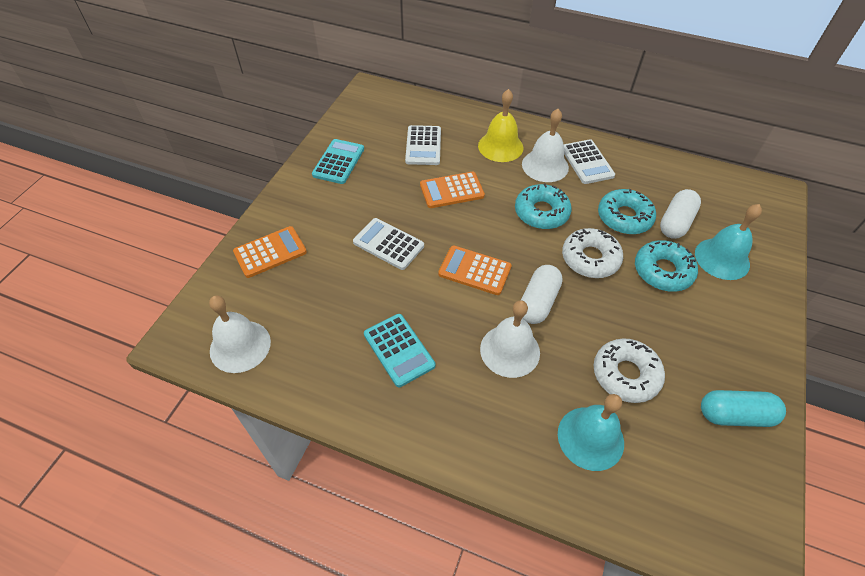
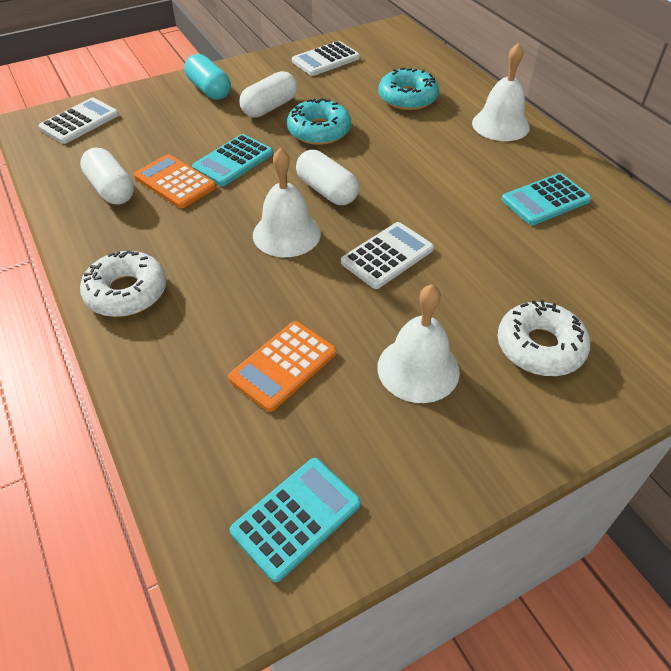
orange calculator: 3 -> 2
turquoise bell: 2 -> 0
turquoise calculator: 2 -> 3
turquoise donut: 3 -> 2
white capsule: 2 -> 3
yellow bell: 1 -> 0

